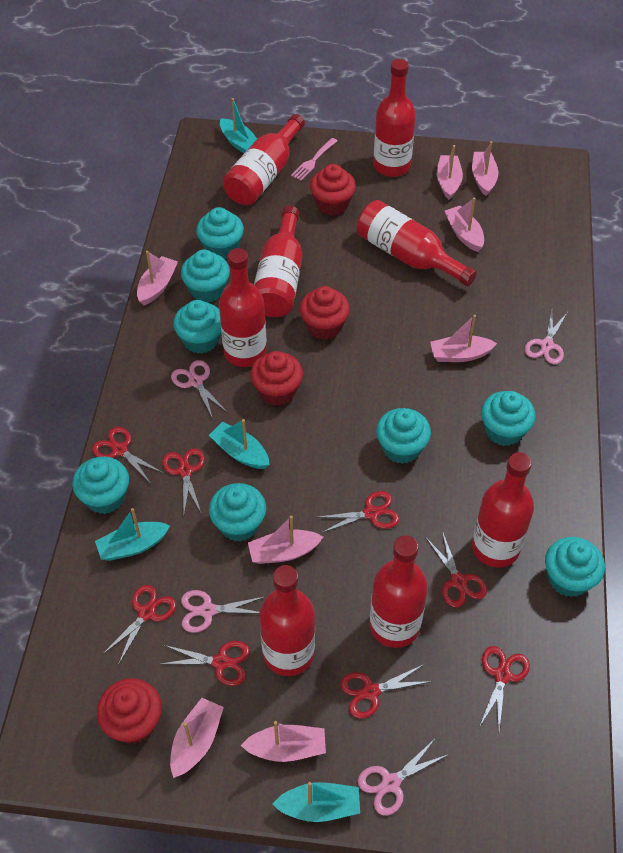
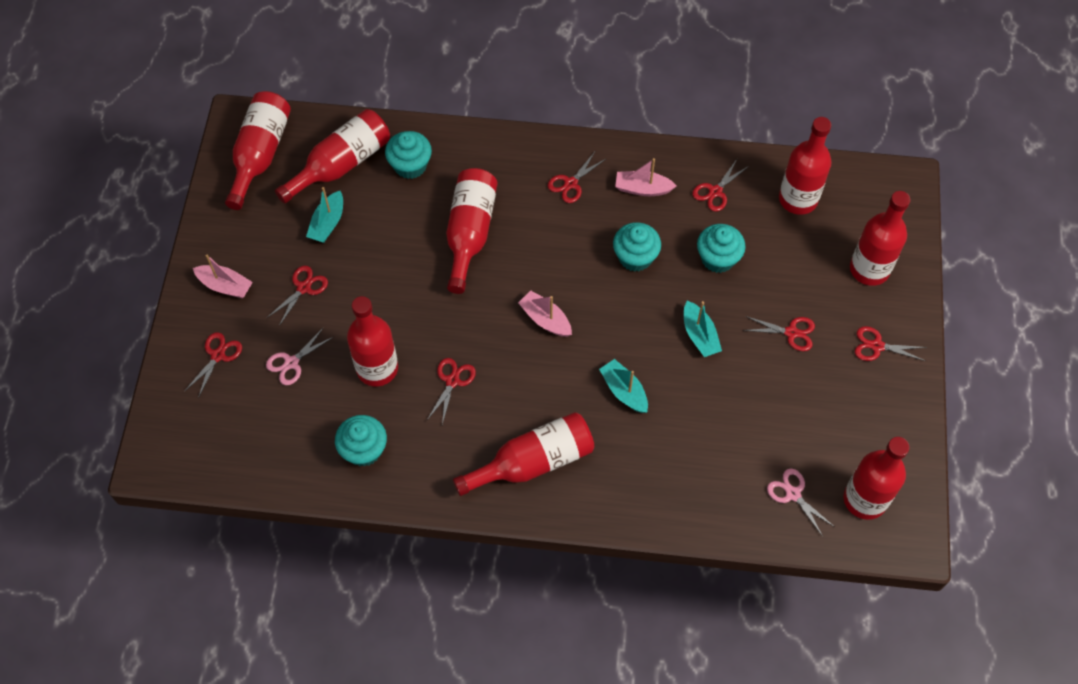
pink boat: 8 -> 3
pink fork: 1 -> 0
pink scissors: 4 -> 2
red cupcake: 4 -> 0
red scissors: 8 -> 7
turquoise boat: 4 -> 3
turquoise cupcake: 8 -> 4

